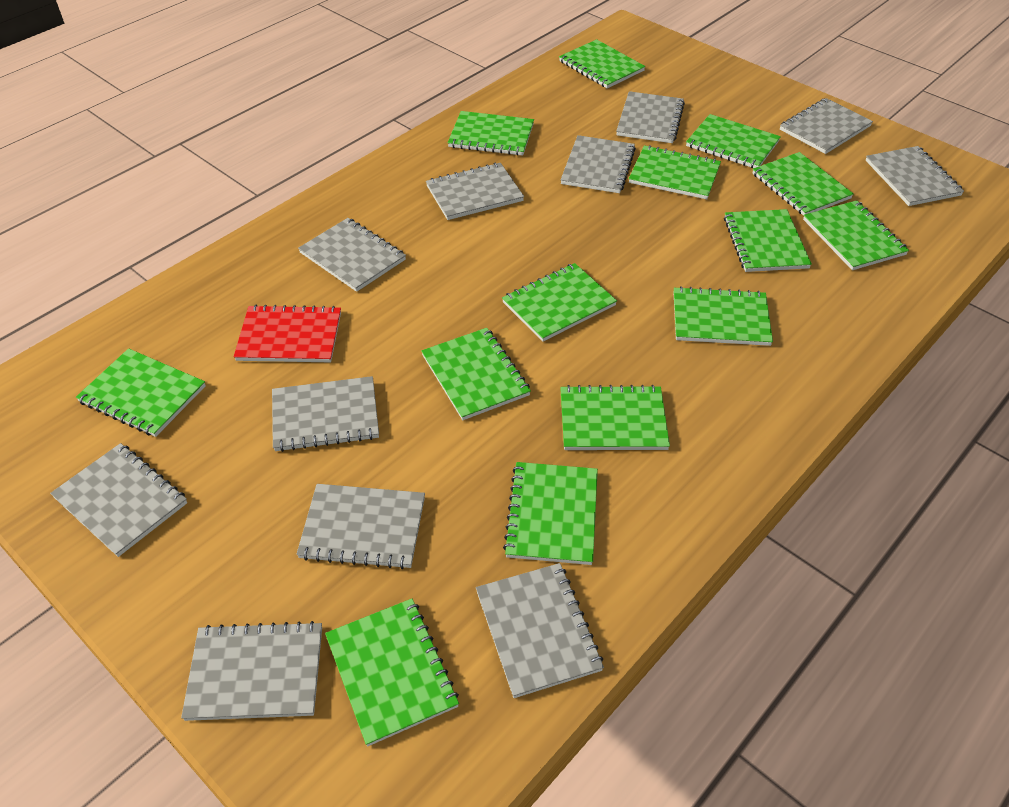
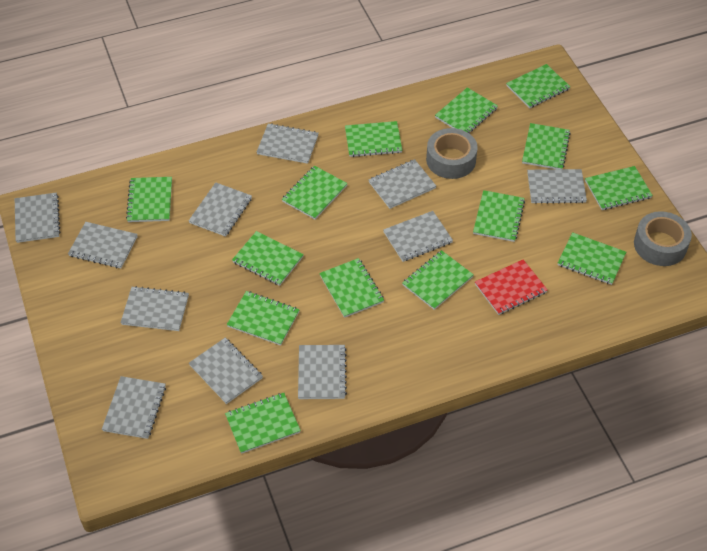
grey tape: 0 -> 2

